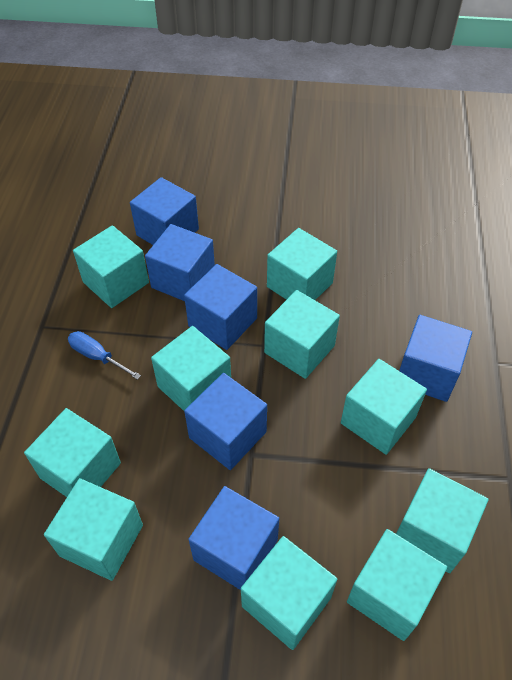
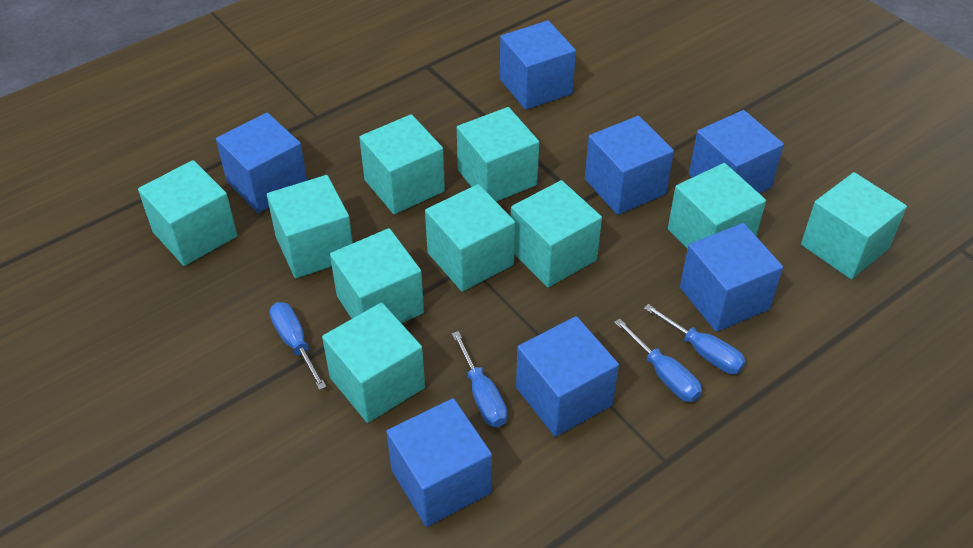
blue cube: 6 -> 7
blue screwdriver: 1 -> 4

